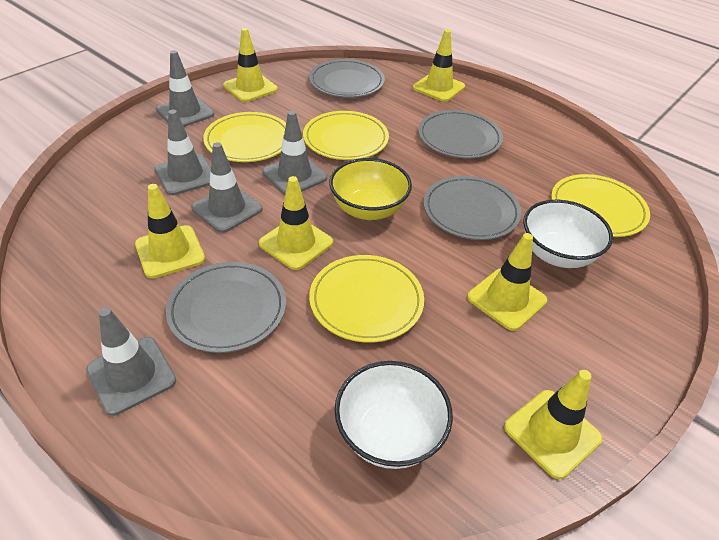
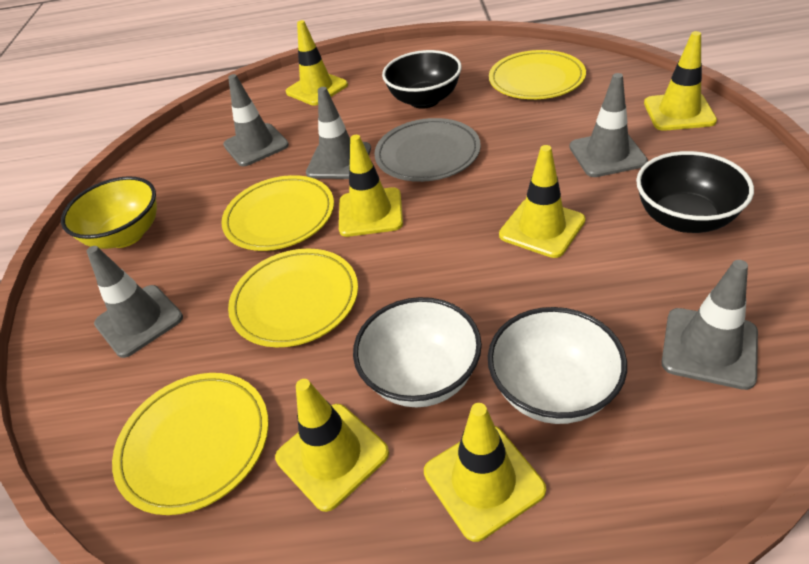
black bowl: 0 -> 2
grey plate: 4 -> 1

